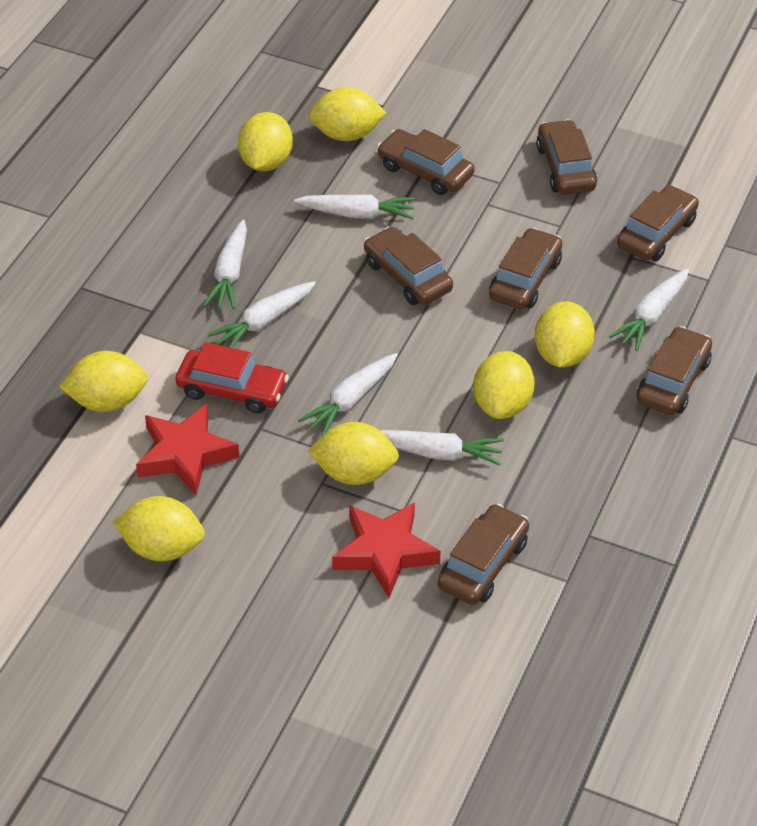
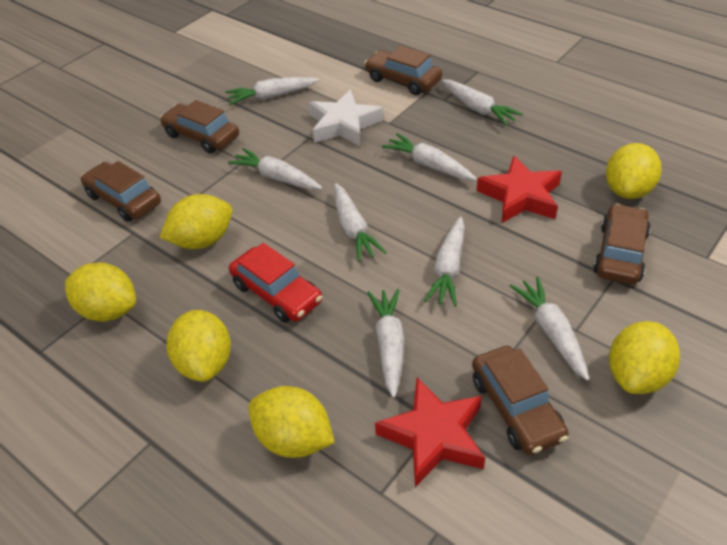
brown car: 7 -> 5
white carrot: 6 -> 8
white star: 0 -> 1
yellow lemon: 7 -> 6

